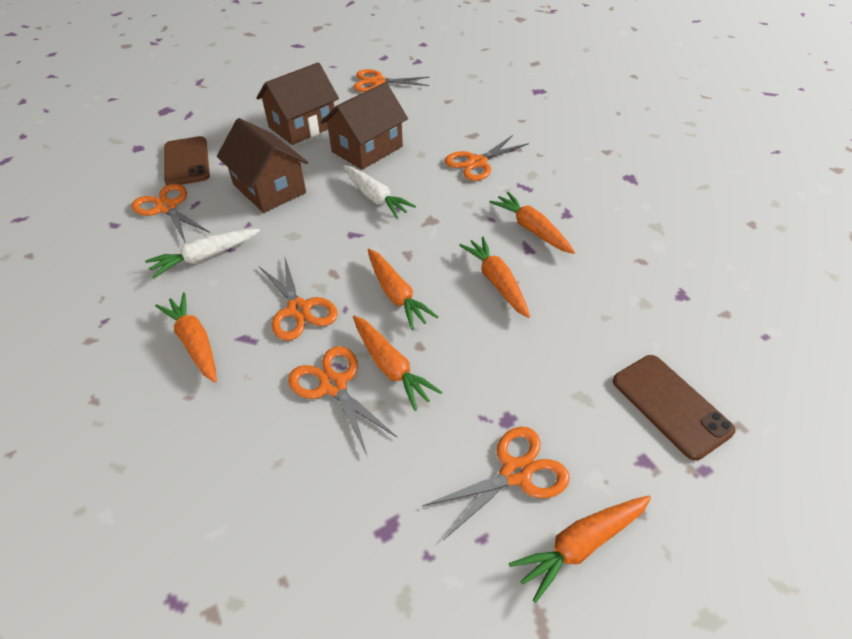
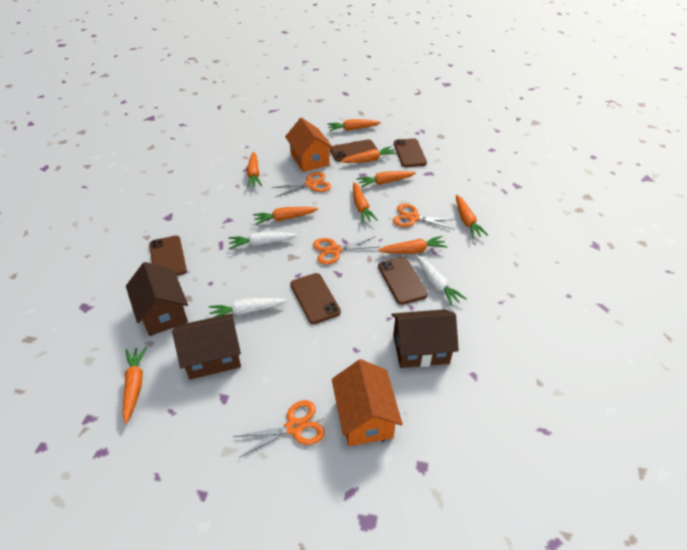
brown phone: 2 -> 5
orange carrot: 6 -> 9
orange house: 0 -> 2
orange scissors: 6 -> 4
white carrot: 2 -> 3

